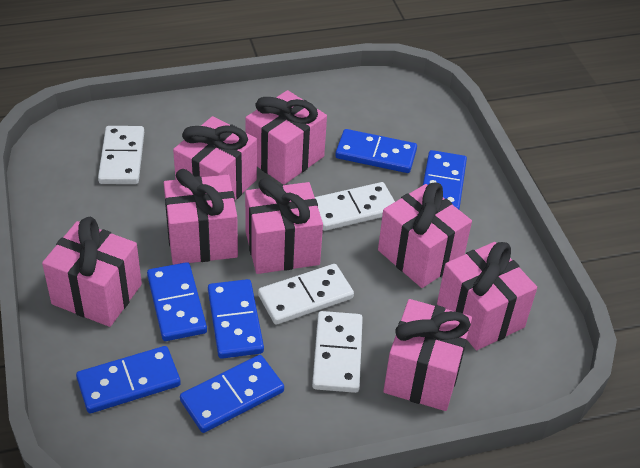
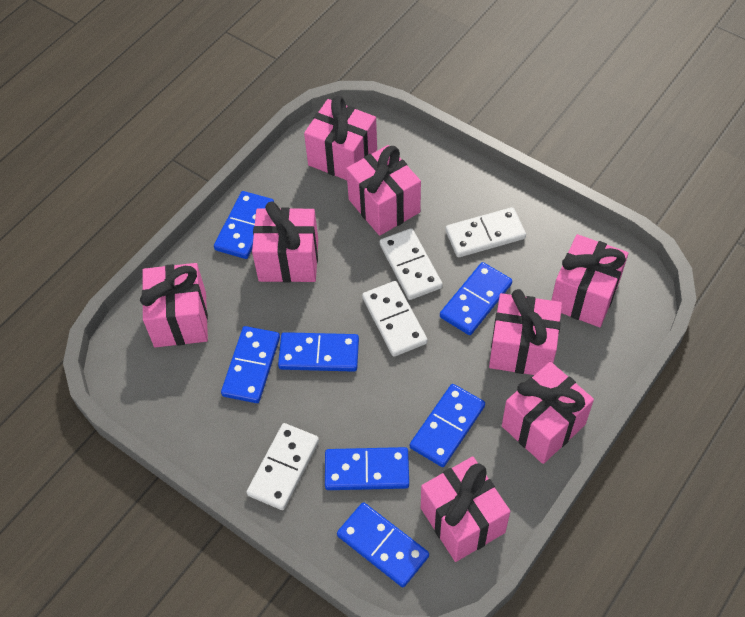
blue domino: 6 -> 7

